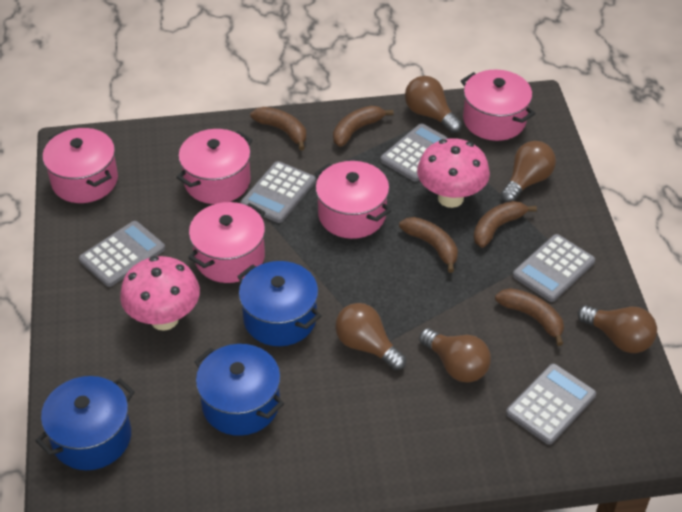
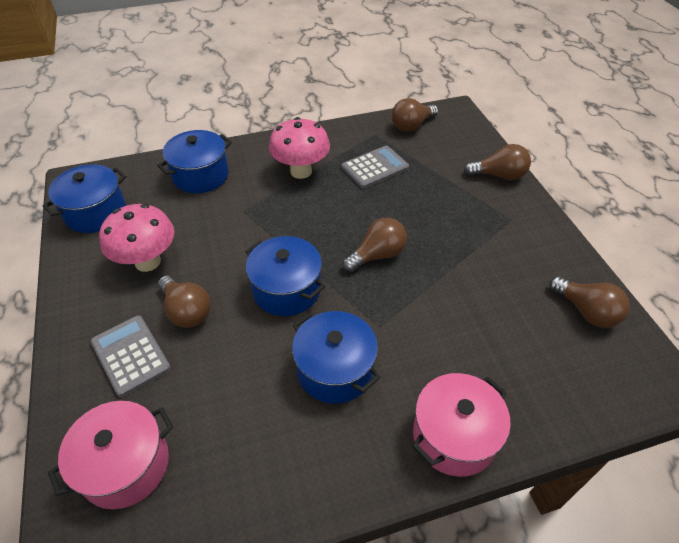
blue pot: 3 -> 4
brown banana: 5 -> 0
grey calculator: 5 -> 2
pink pot: 5 -> 2

